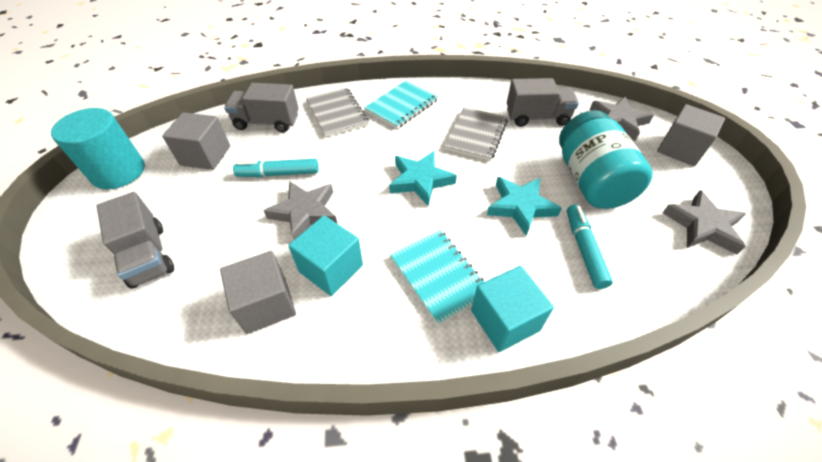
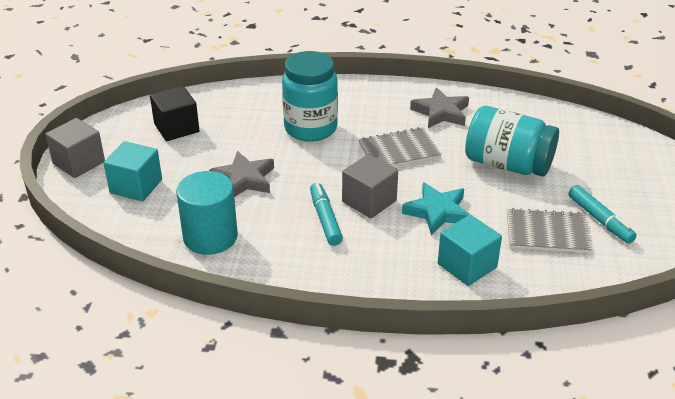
black cube: 0 -> 1
grey cube: 3 -> 2
grey star: 3 -> 2
grey truck: 3 -> 0
turquoise jar: 1 -> 2
turquoise notebook: 2 -> 0
turquoise star: 2 -> 1

